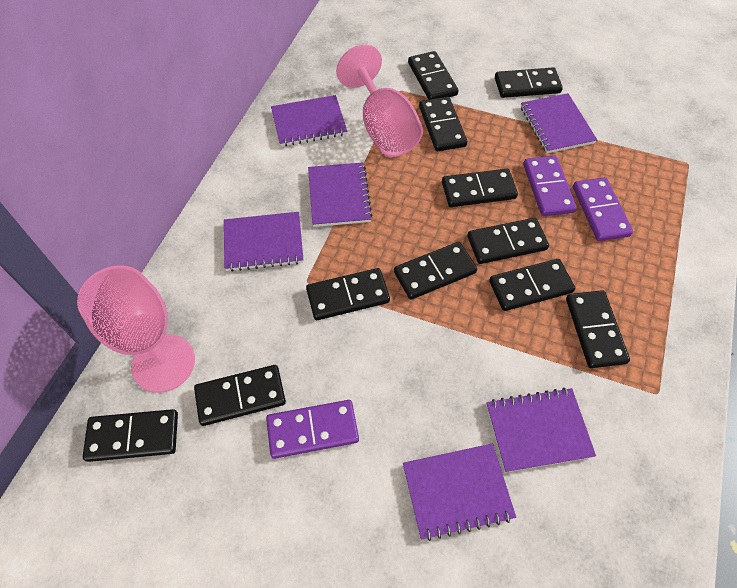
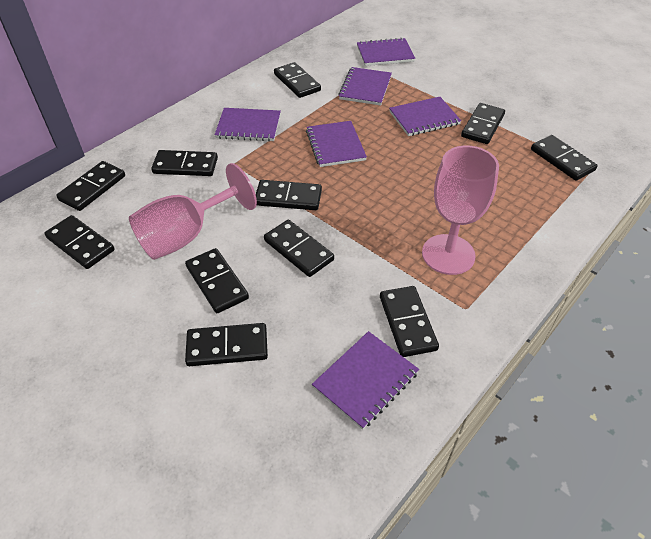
purple domino: 3 -> 0

